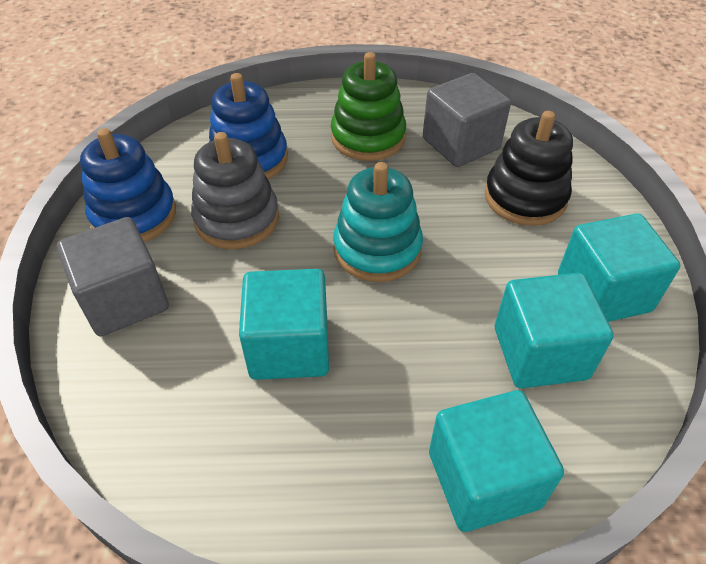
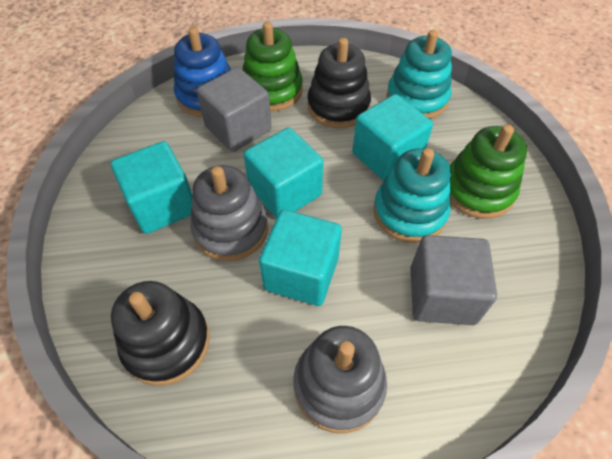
black stacking toy: 1 -> 2
blue stacking toy: 2 -> 1
green stacking toy: 1 -> 2
grey stacking toy: 1 -> 2
turquoise stacking toy: 1 -> 2

